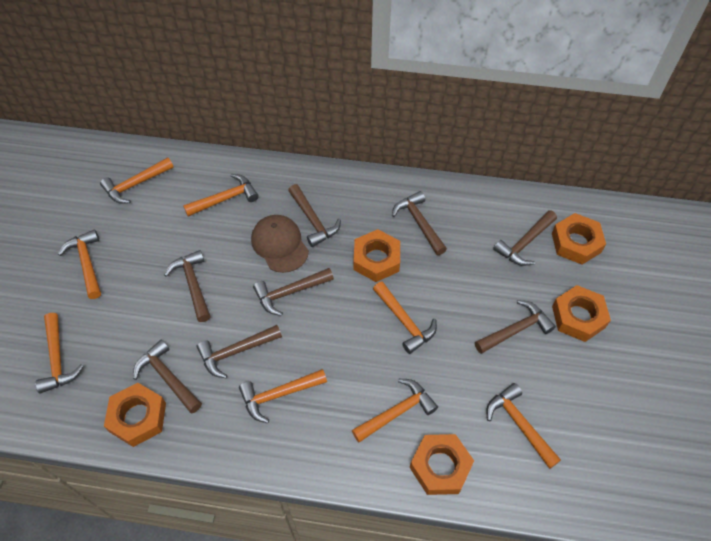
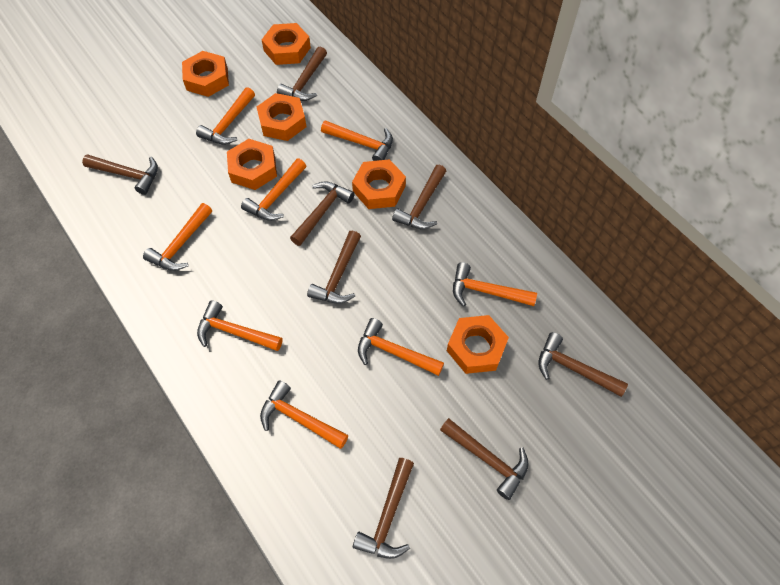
brown cap: 1 -> 0
orange nut: 5 -> 6

